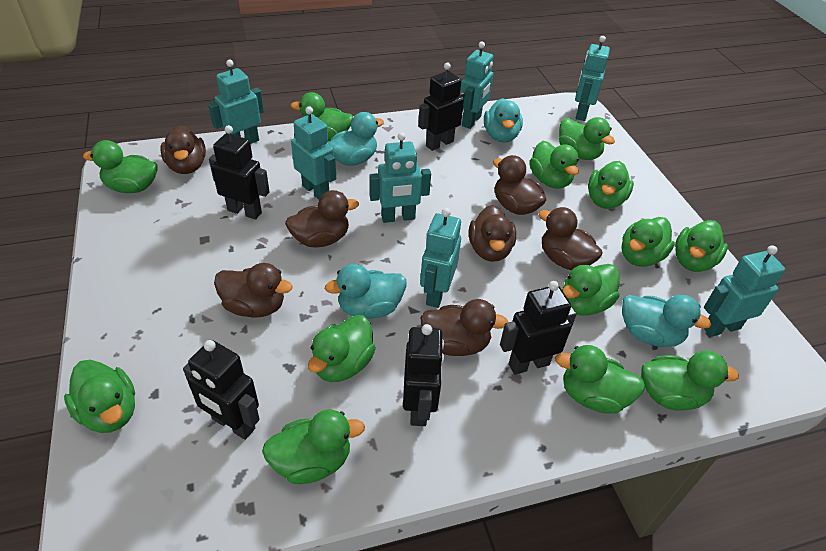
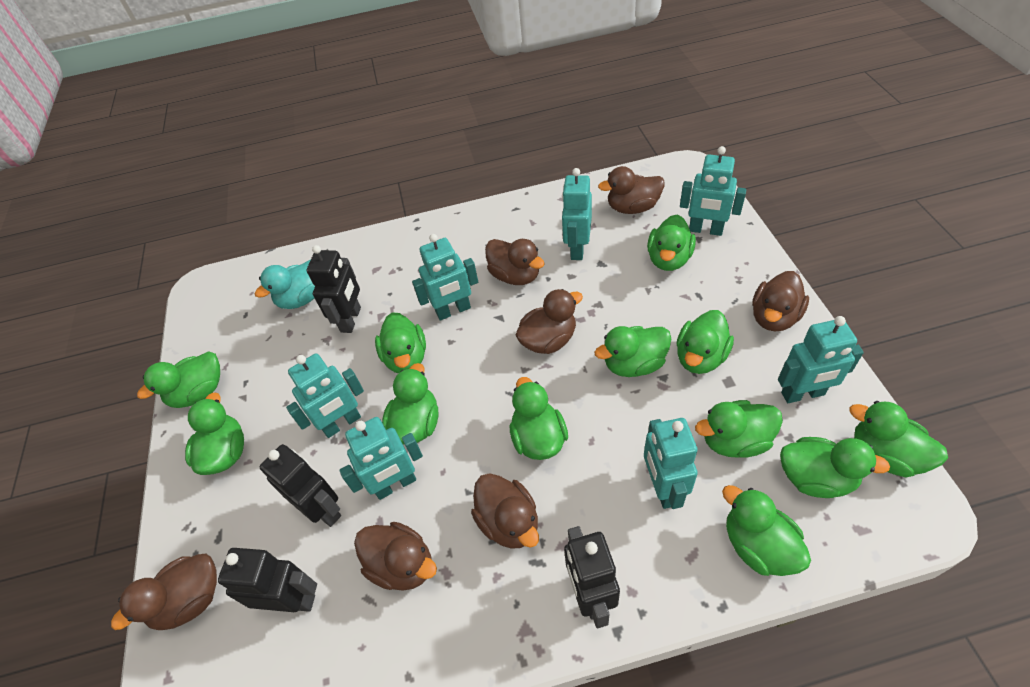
black robot: 5 -> 4
green duck: 13 -> 12
turquoise duck: 4 -> 1

